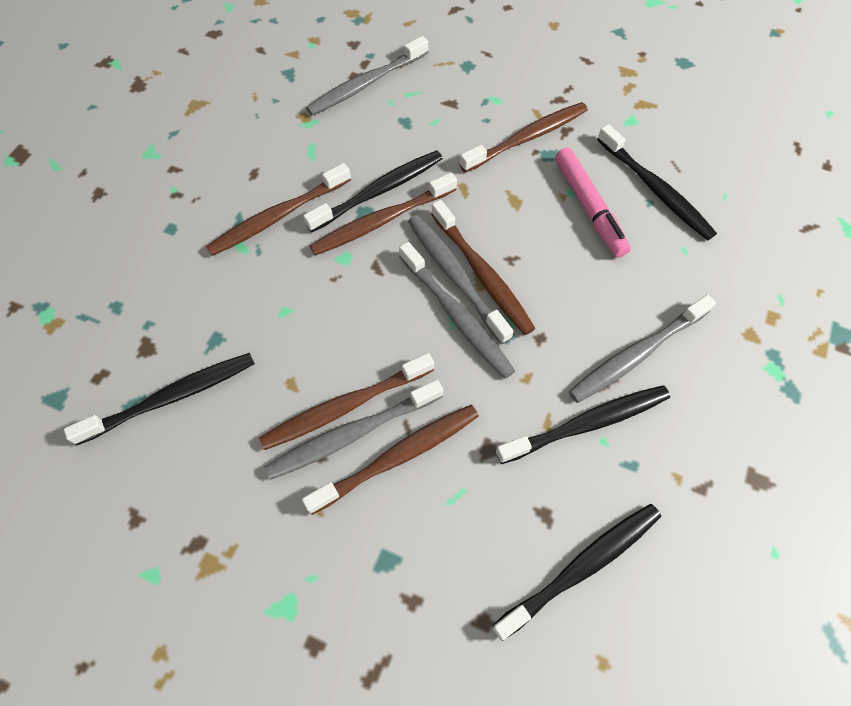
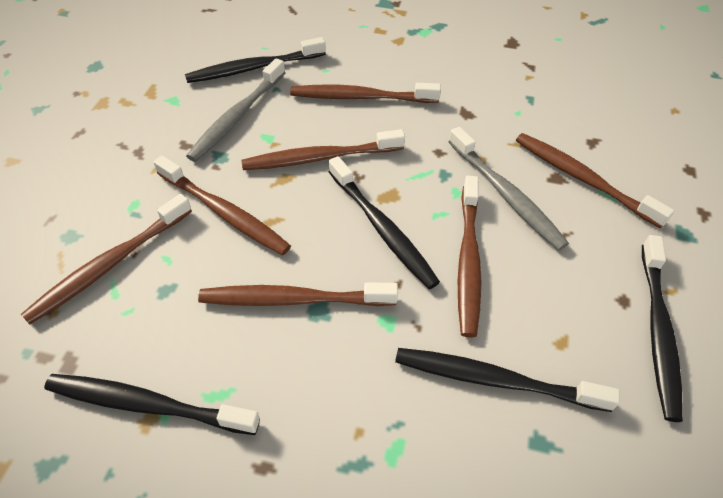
brown toothbrush: 6 -> 7
grey toothbrush: 5 -> 2
pink marker: 1 -> 0

